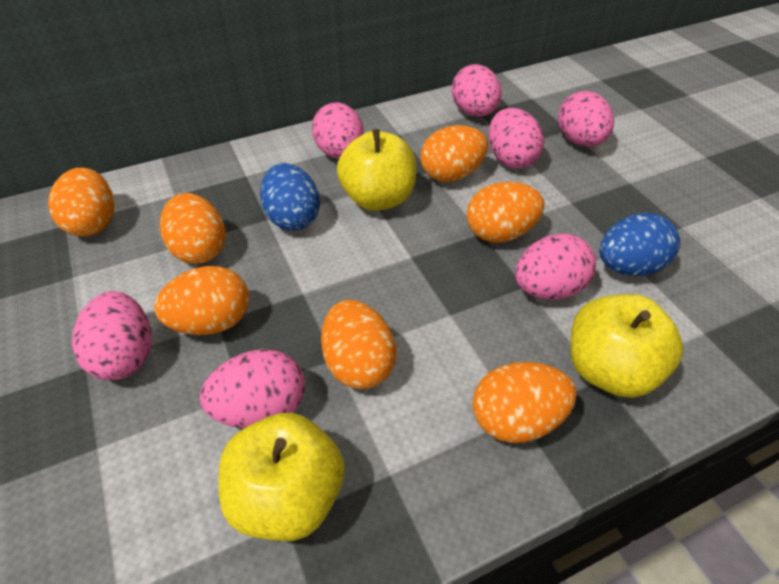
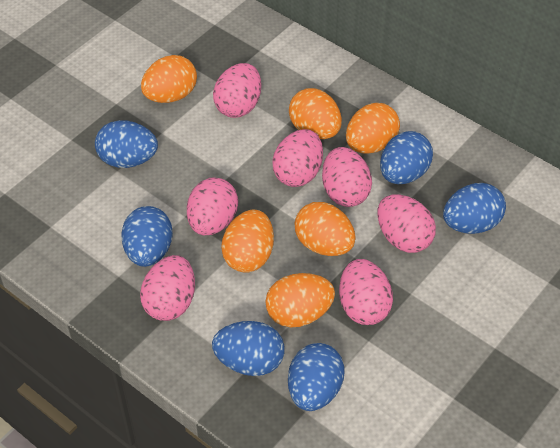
blue egg: 2 -> 6
orange egg: 7 -> 6
yellow apple: 3 -> 0

